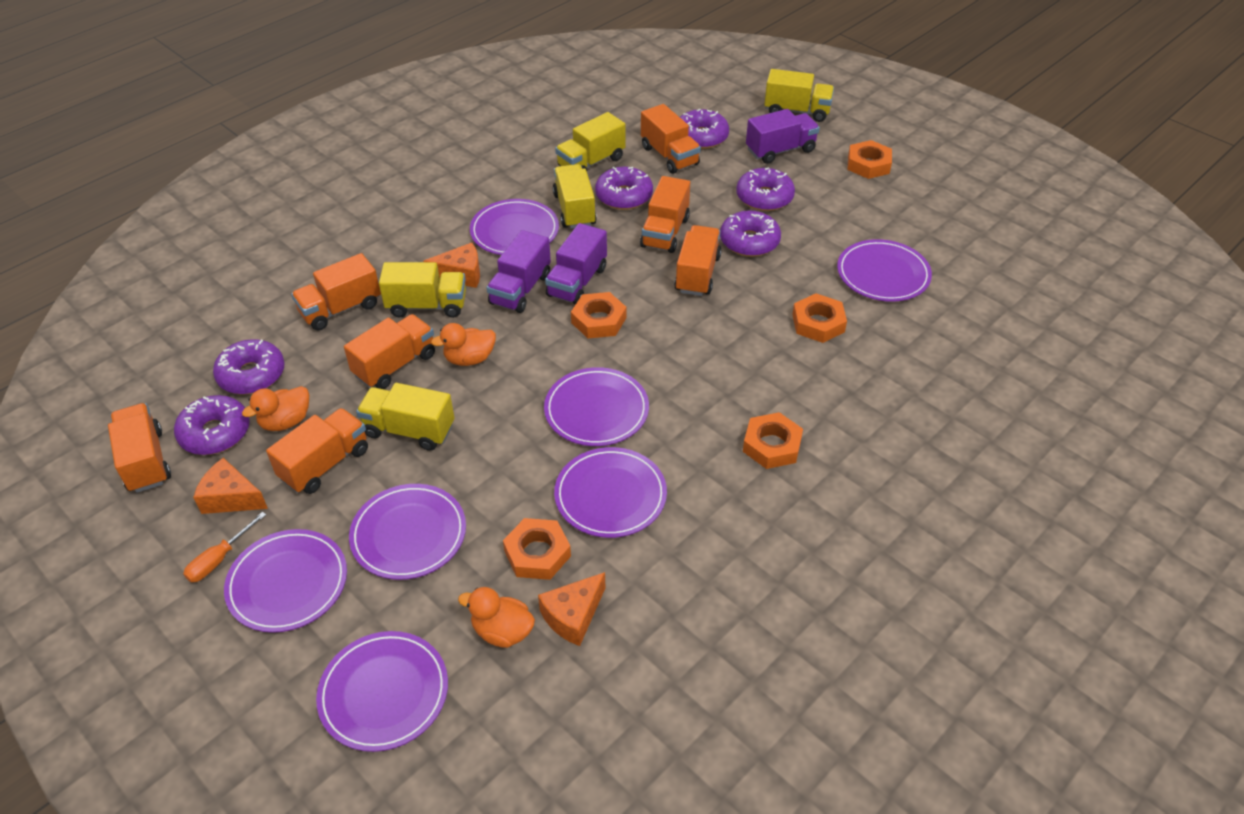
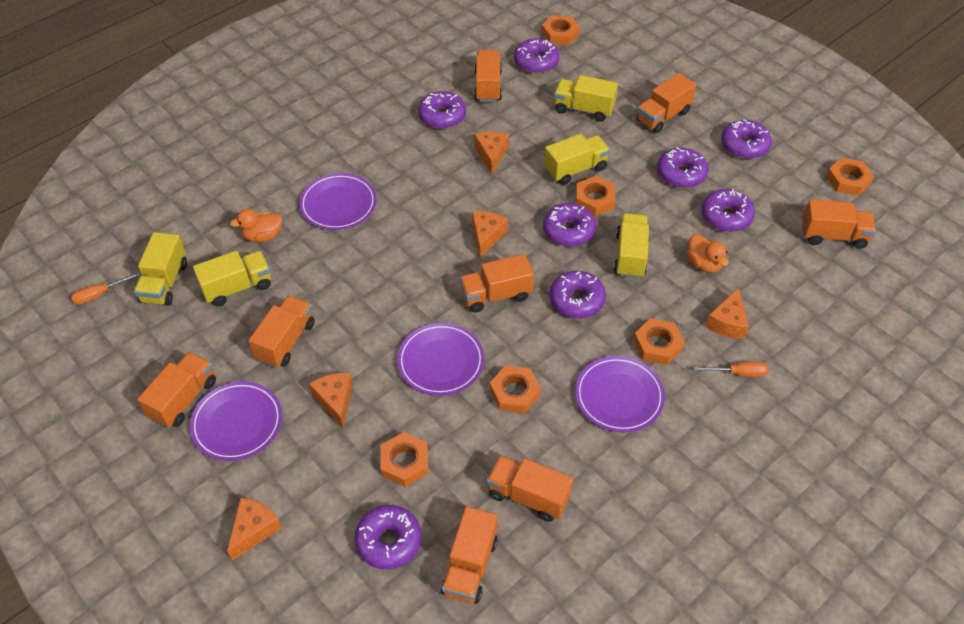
orange cheese: 3 -> 5
orange duck: 3 -> 2
orange nut: 5 -> 6
orange screwdriver: 1 -> 2
orange truck: 7 -> 8
purple donut: 6 -> 8
purple plate: 7 -> 4
purple truck: 3 -> 0

